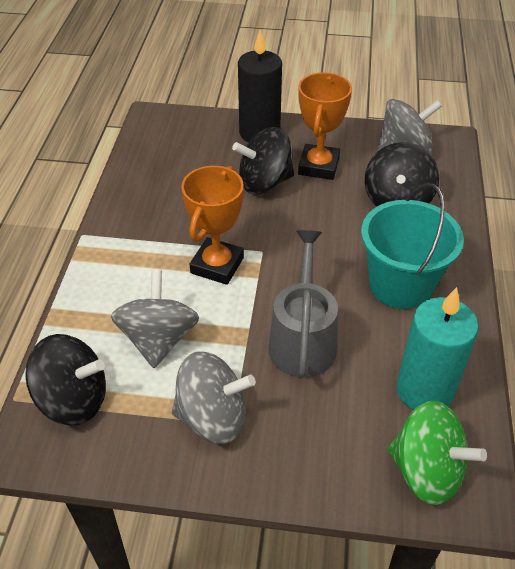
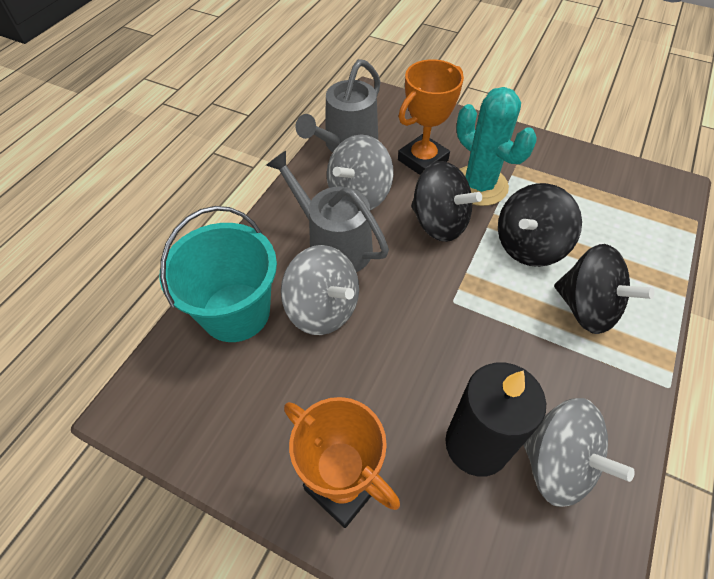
green spinning top: 1 -> 0
grey watering can: 1 -> 2
turquoise cactus: 0 -> 1
turquoise candle: 1 -> 0

